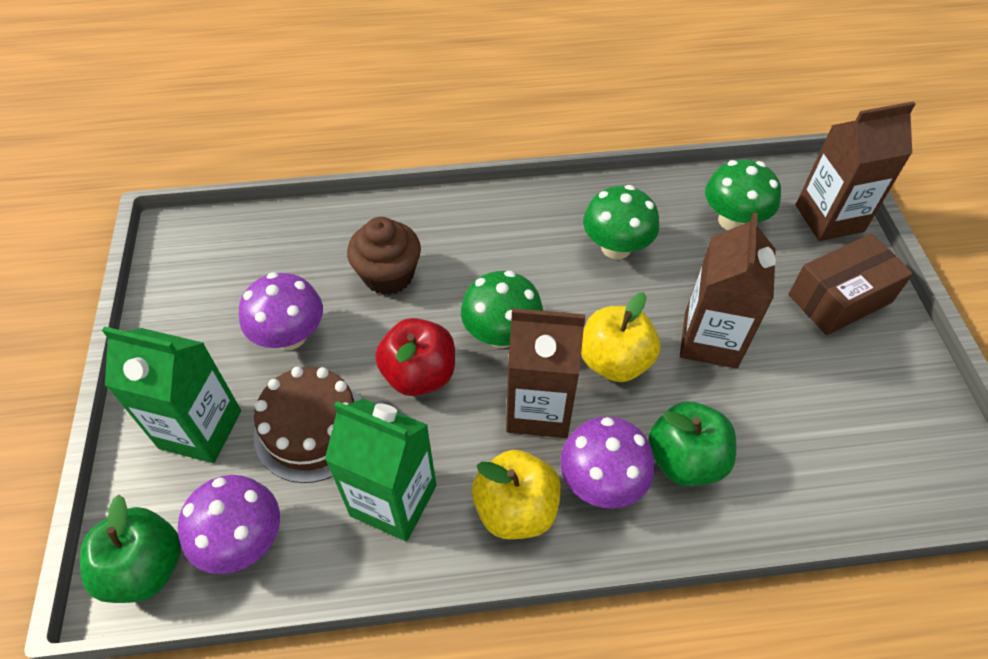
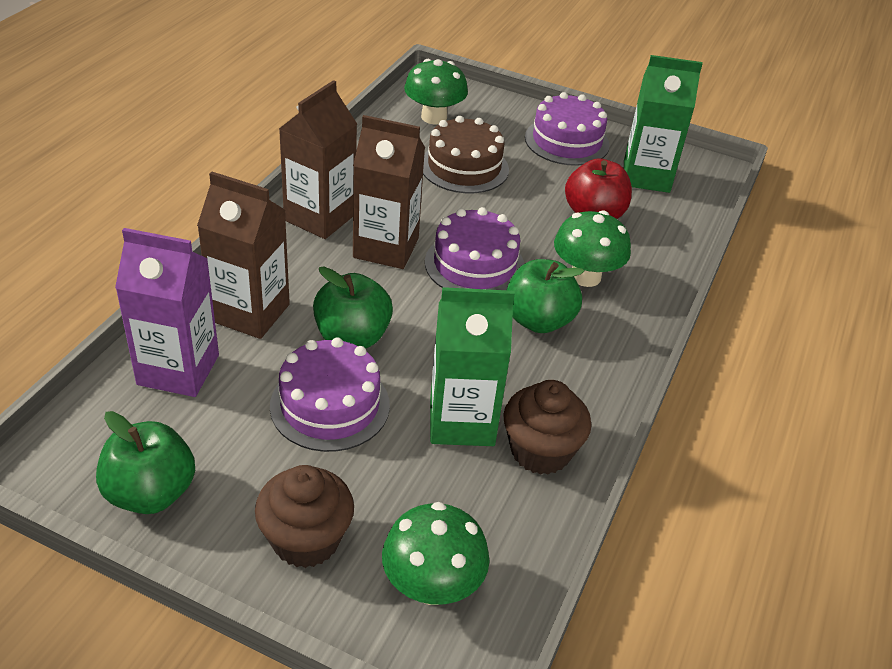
brown box: 1 -> 0
brown cupcake: 1 -> 2
green apple: 2 -> 3
purple cake: 0 -> 3
purple carton: 0 -> 1
purple mushroom: 3 -> 0
yellow apple: 2 -> 0

